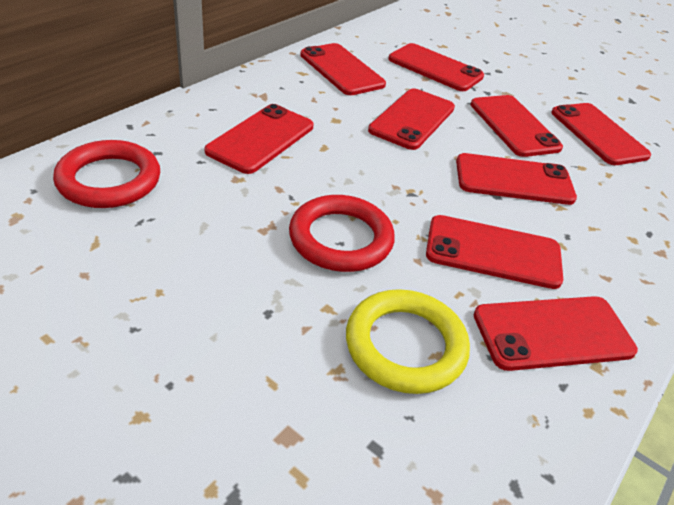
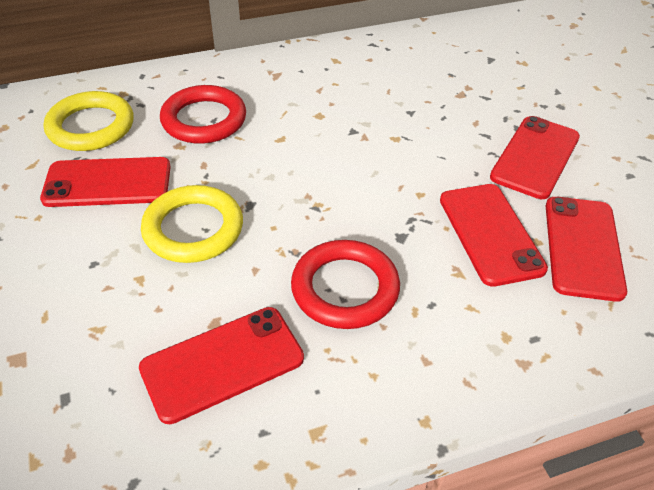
red phone: 9 -> 5
yellow ring: 1 -> 2

